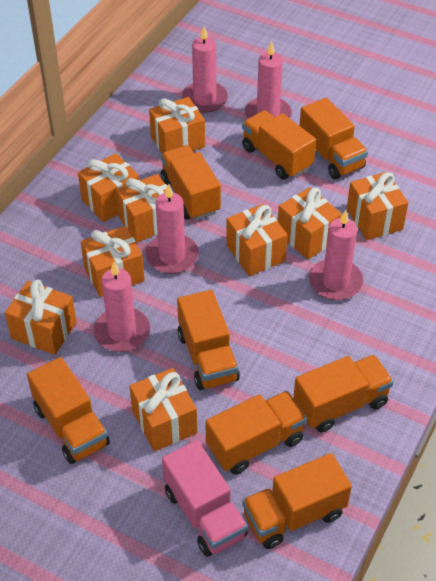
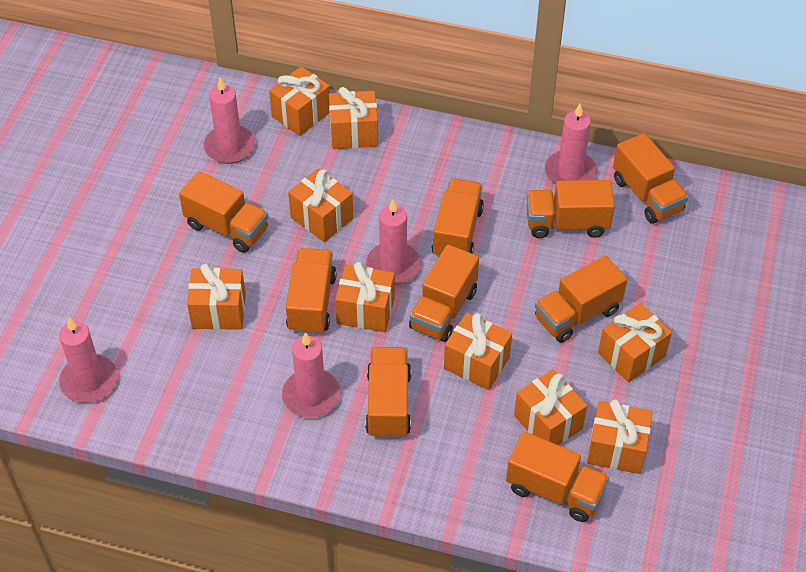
orange truck: 8 -> 9
pink truck: 1 -> 0

